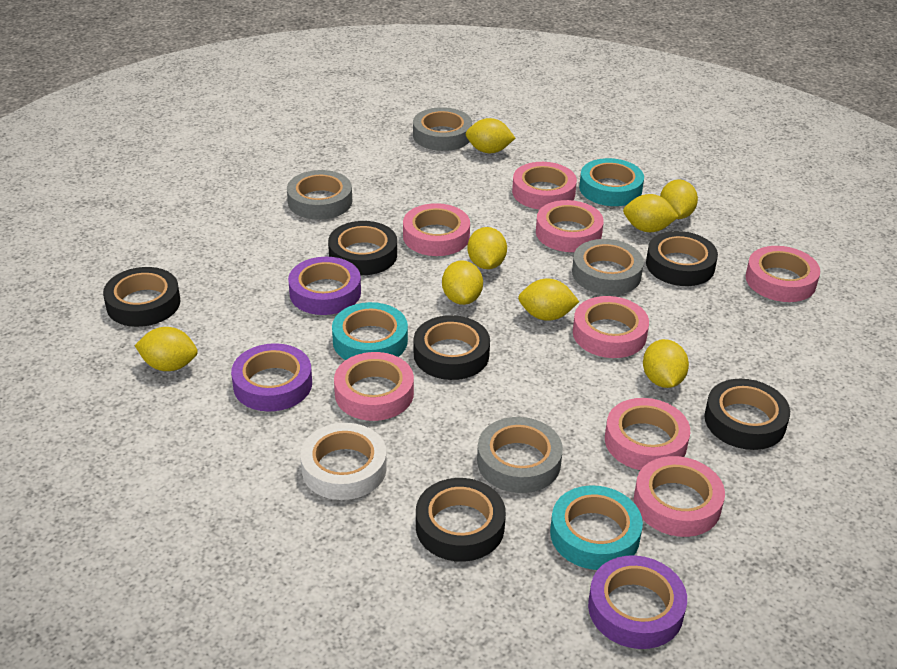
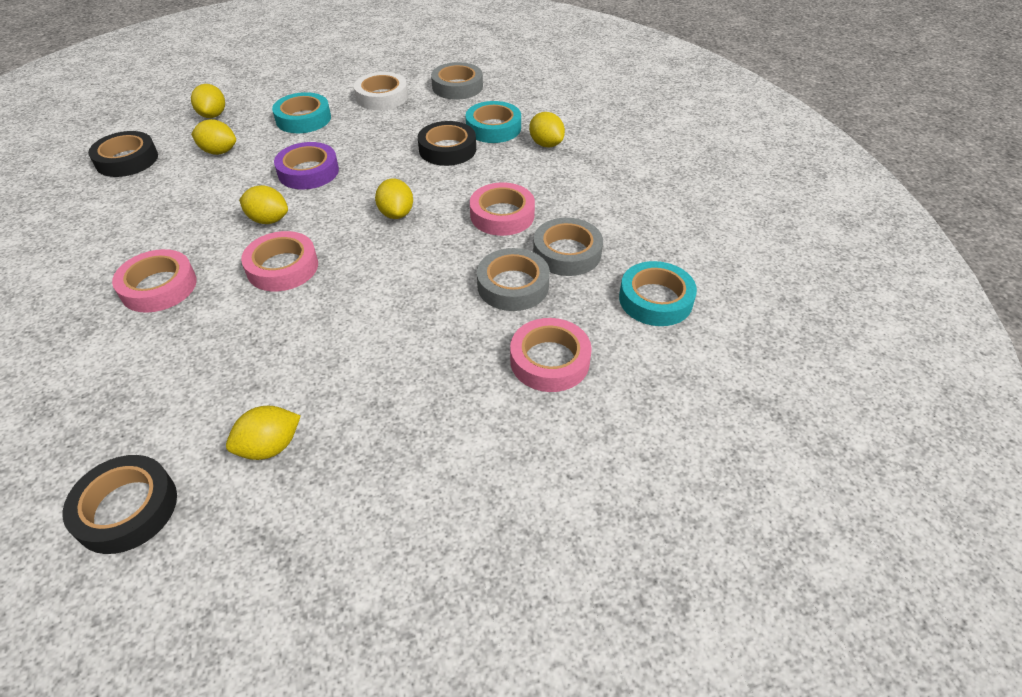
black tape: 6 -> 3
grey tape: 4 -> 3
pink tape: 8 -> 4
purple tape: 3 -> 1
yellow lemon: 8 -> 6

